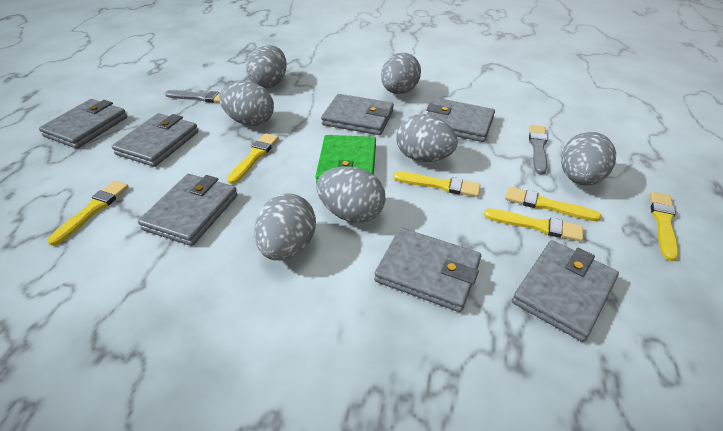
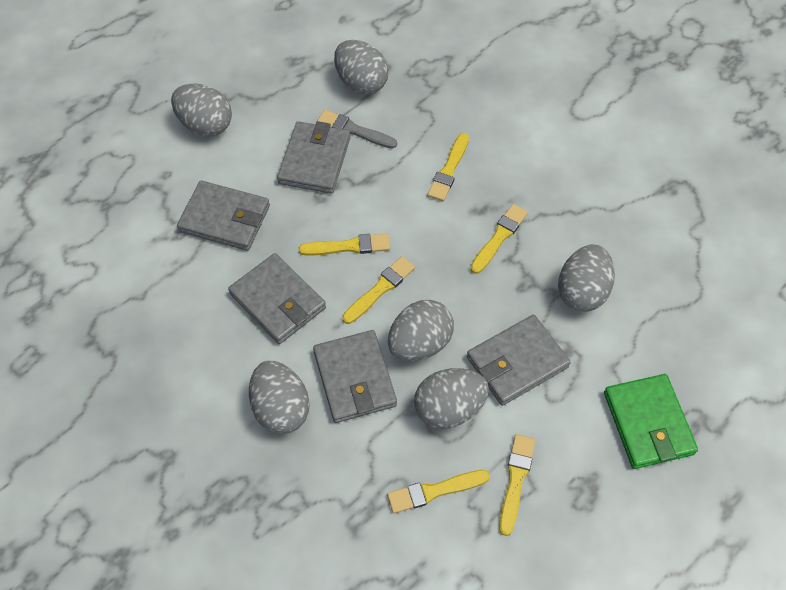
grey brush: 2 -> 1
grey egg: 7 -> 6
grey wallet: 7 -> 5

